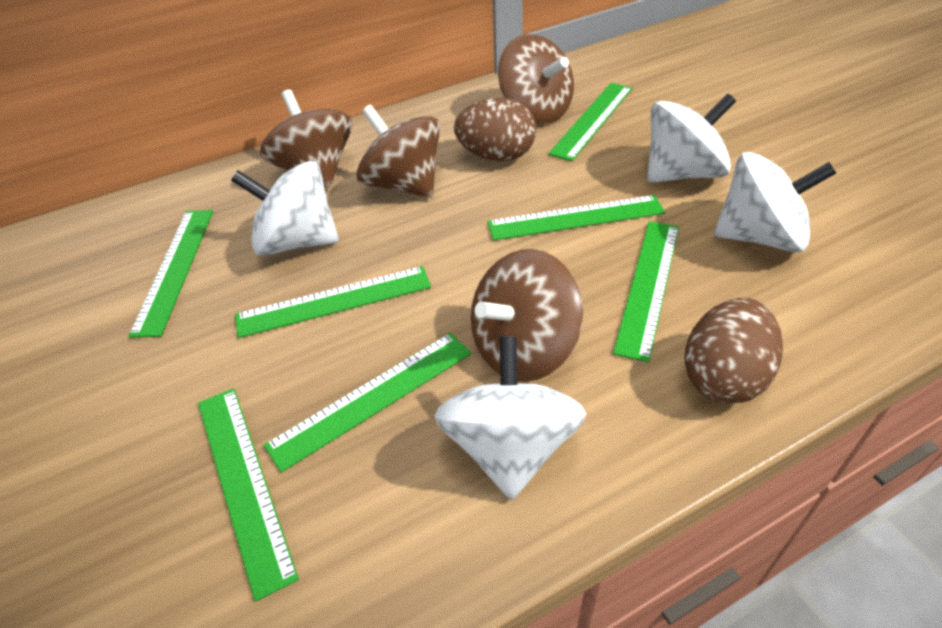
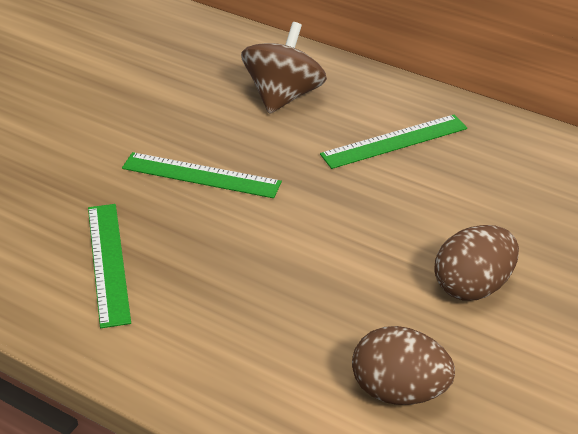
brown spinning top: 4 -> 1
green ruler: 7 -> 3
white spinning top: 4 -> 0

